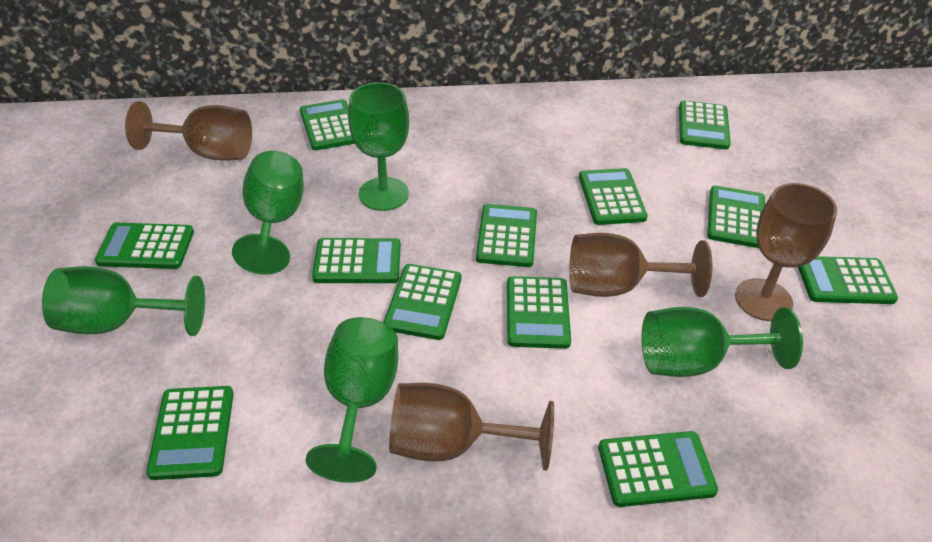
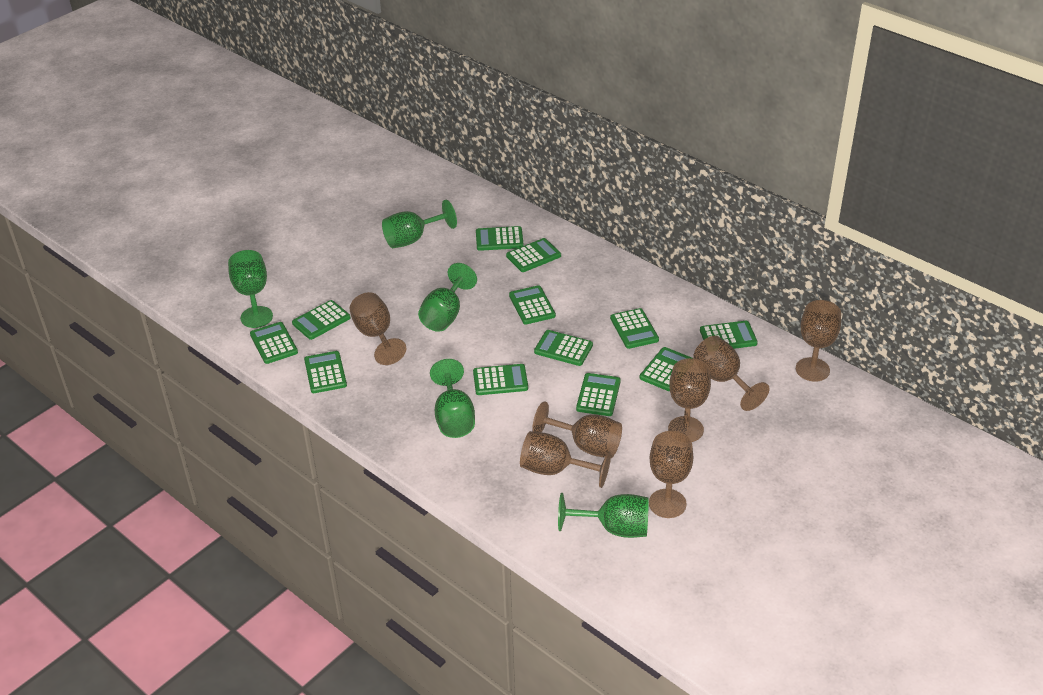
brown goblet: 4 -> 7

